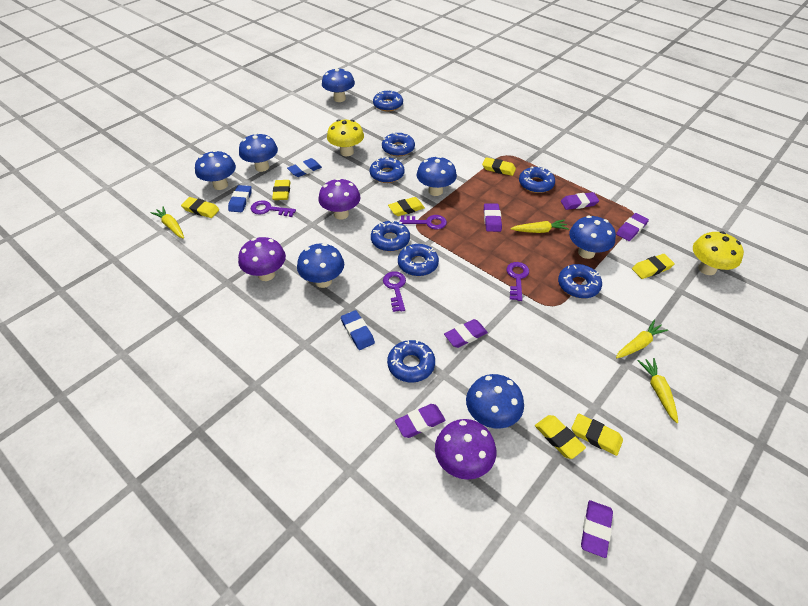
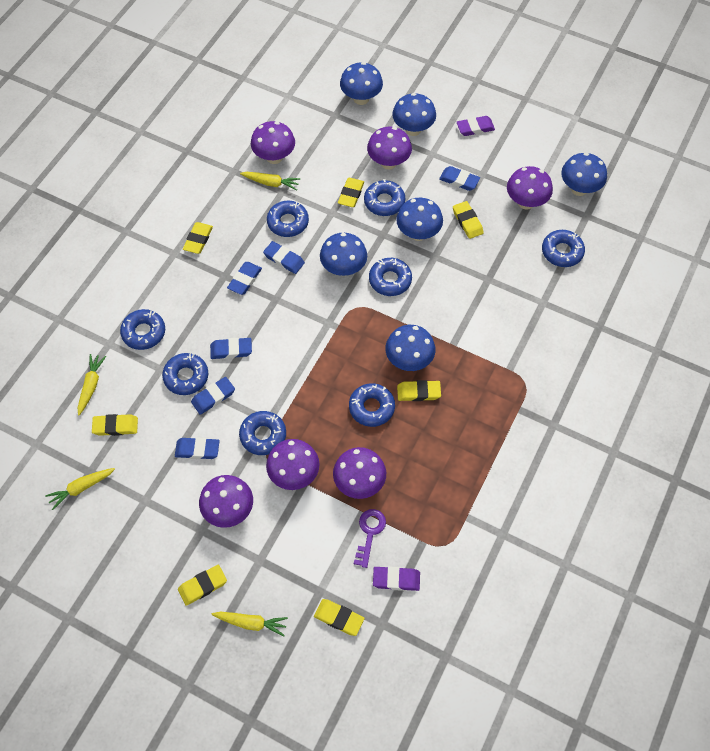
blue eraser: 3 -> 6
blue mushroom: 7 -> 6
purple eraser: 6 -> 2
purple key: 4 -> 1
purple mushroom: 3 -> 6
yellow mushroom: 2 -> 0

